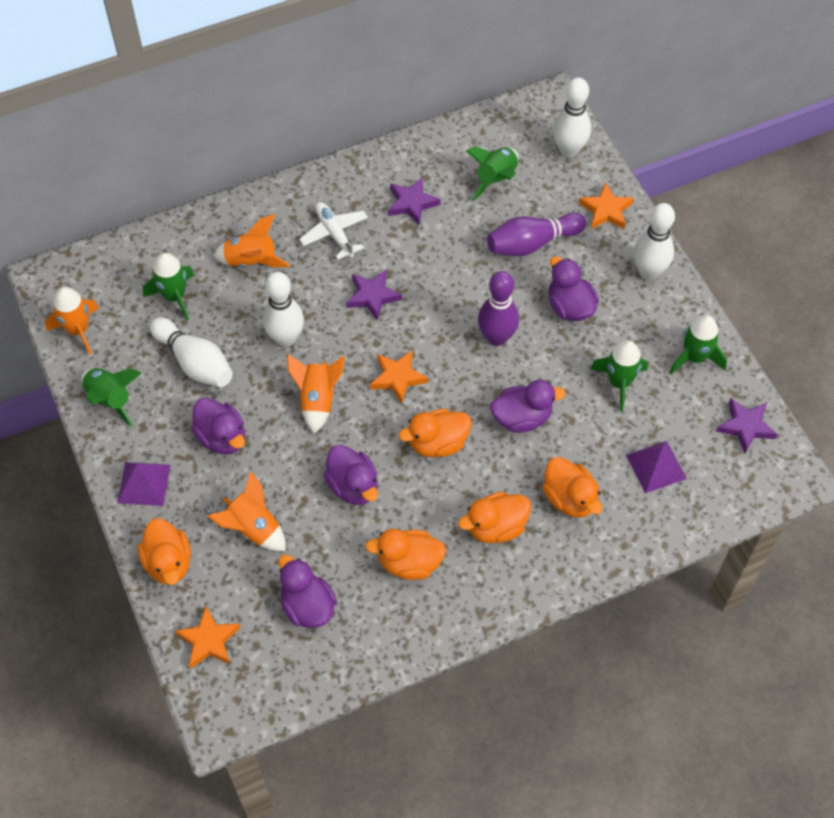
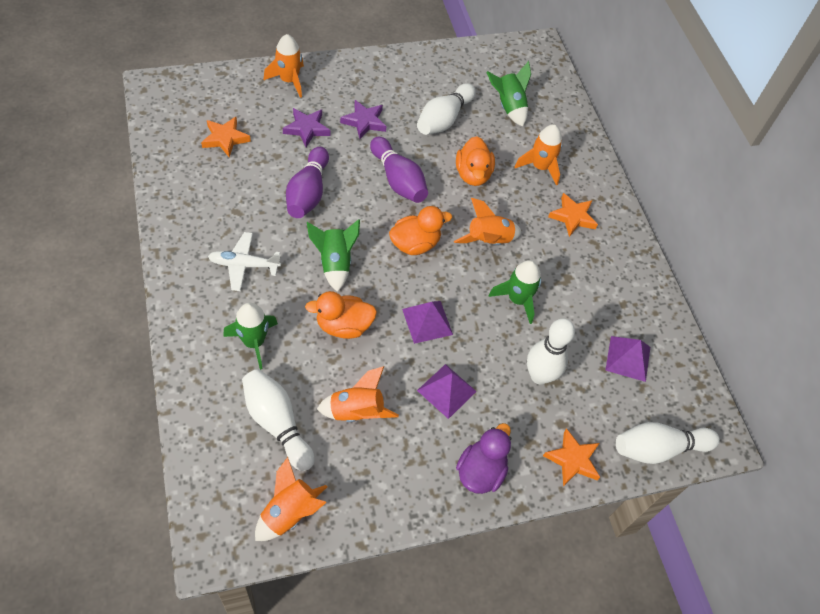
green rocket: 5 -> 4
orange duck: 5 -> 3
orange rocket: 4 -> 5
purple duck: 5 -> 1
purple pyramid: 2 -> 3
purple star: 3 -> 2

